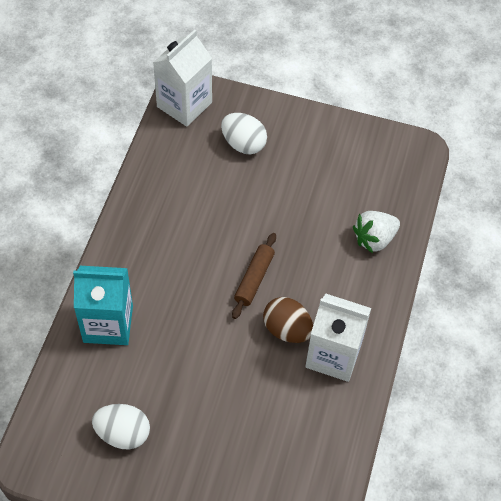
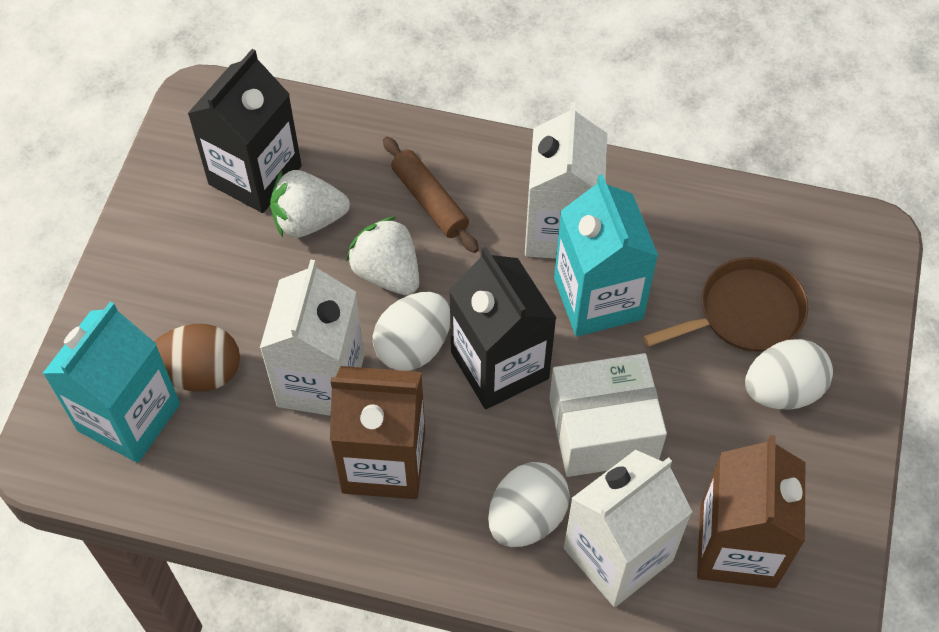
black carton: 0 -> 2
brown carton: 0 -> 2
brown pan: 0 -> 1
turquoise carton: 1 -> 2
white box: 0 -> 1
white carton: 2 -> 3
white egg: 2 -> 3
white strawberry: 1 -> 2

